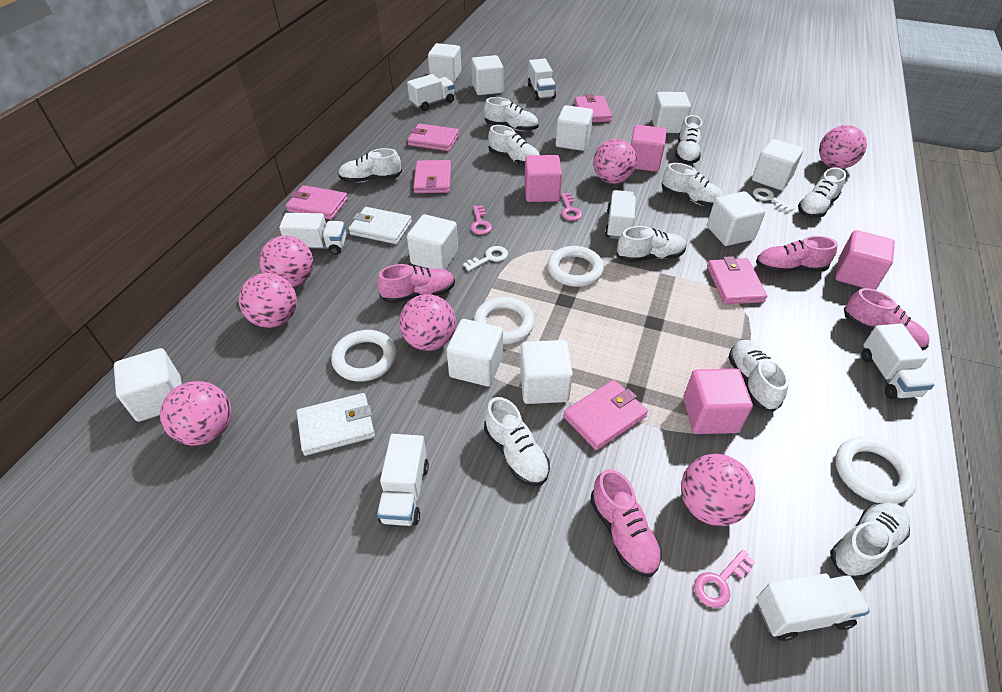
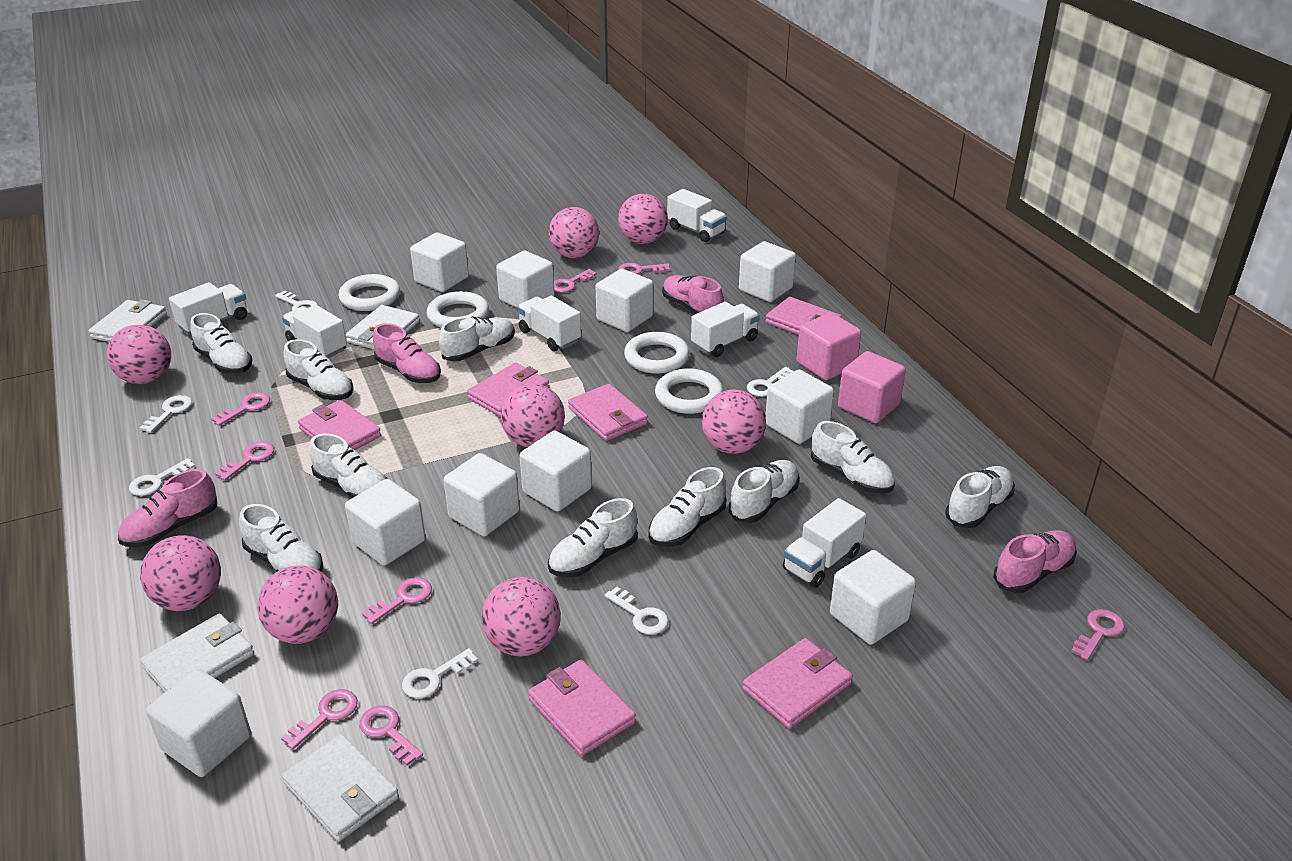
pink ball: 7 -> 8
pink cube: 4 -> 2
pink key: 3 -> 8
white key: 2 -> 6
white truck: 7 -> 6
white wallet: 2 -> 4

